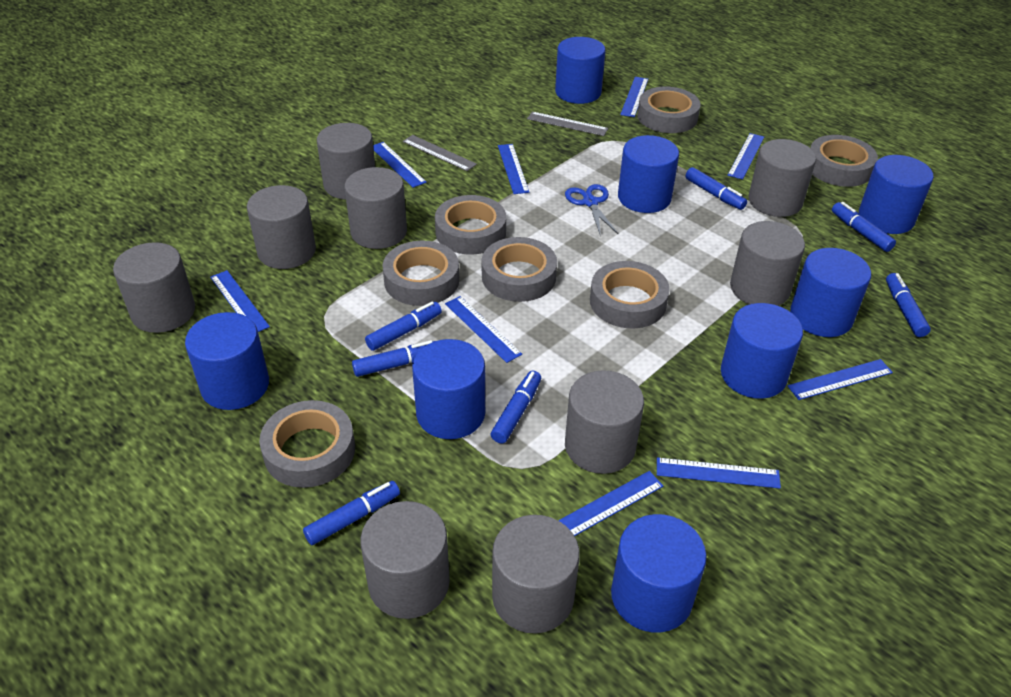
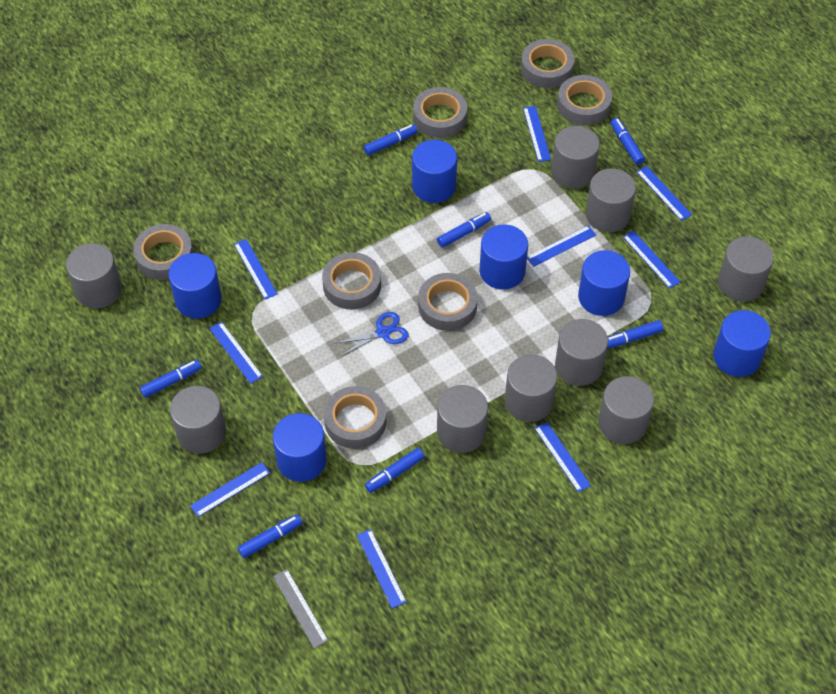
blue cylinder: 8 -> 6
grey ruler: 2 -> 1

